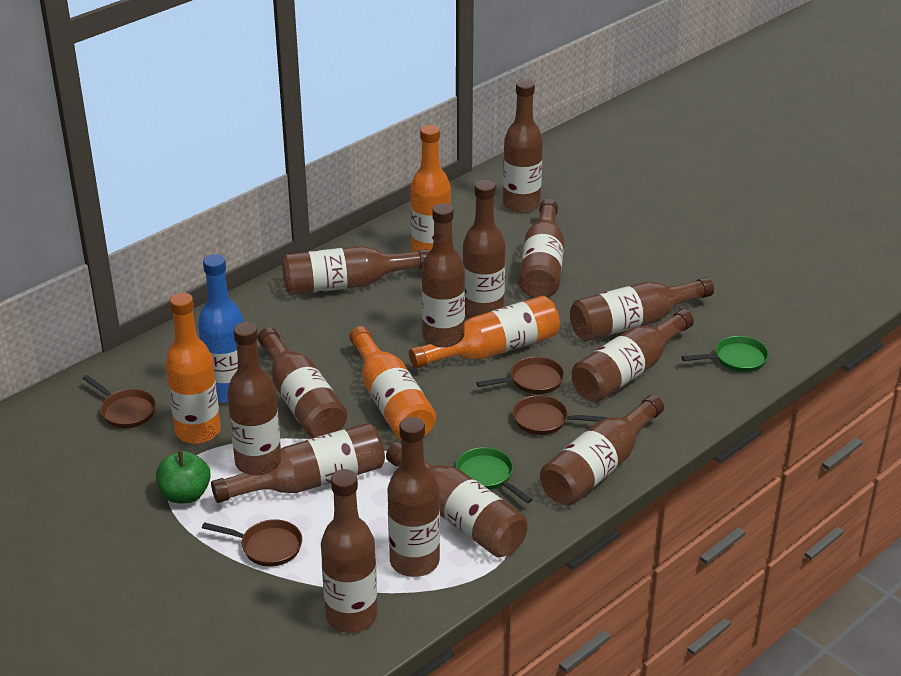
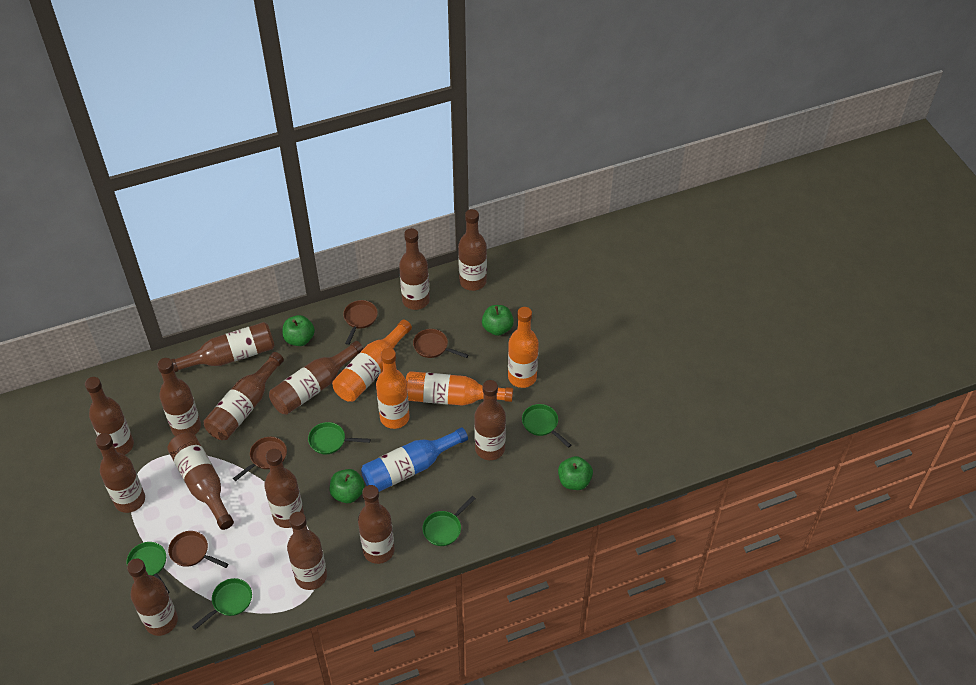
green apple: 1 -> 4
green pan: 2 -> 5

